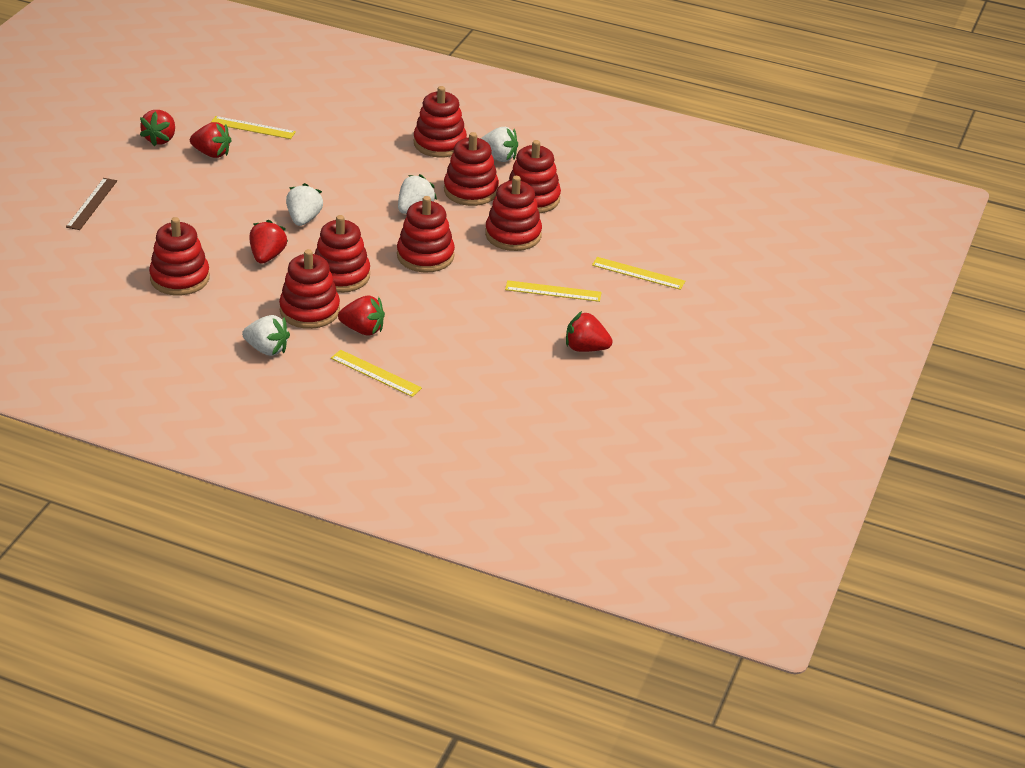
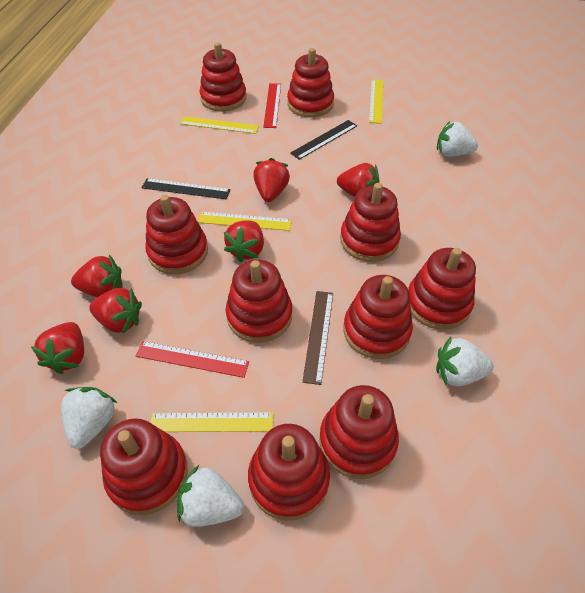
black ruler: 0 -> 2
red ruler: 0 -> 2
red stacking toy: 8 -> 10
red strawberry: 5 -> 6

